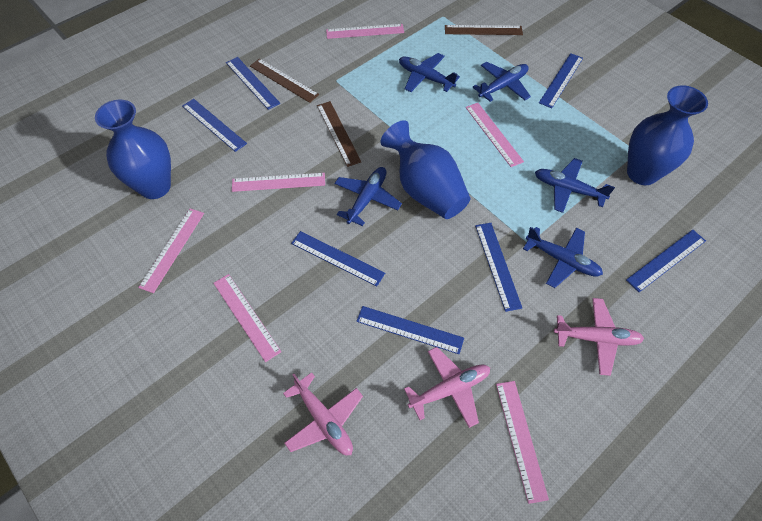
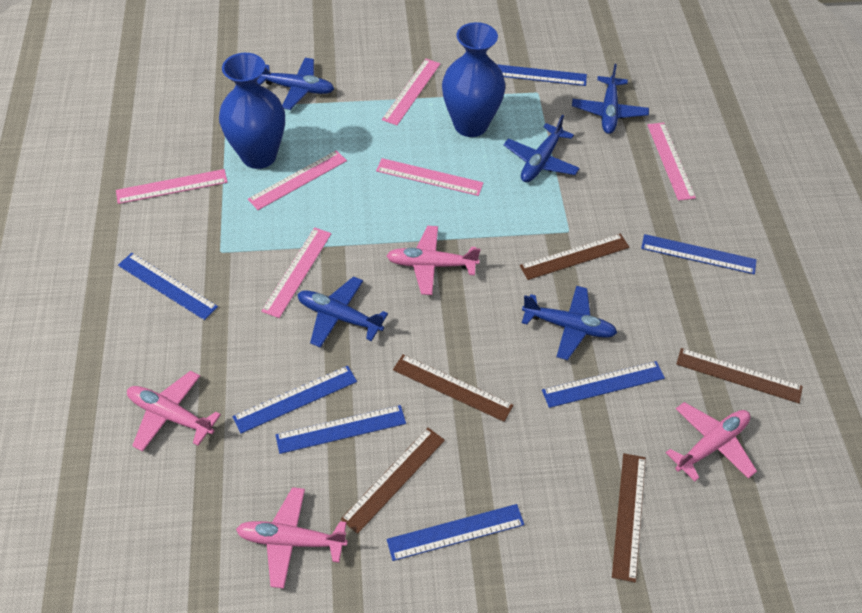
blue vase: 3 -> 2
brown ruler: 3 -> 5
pink plane: 3 -> 4

